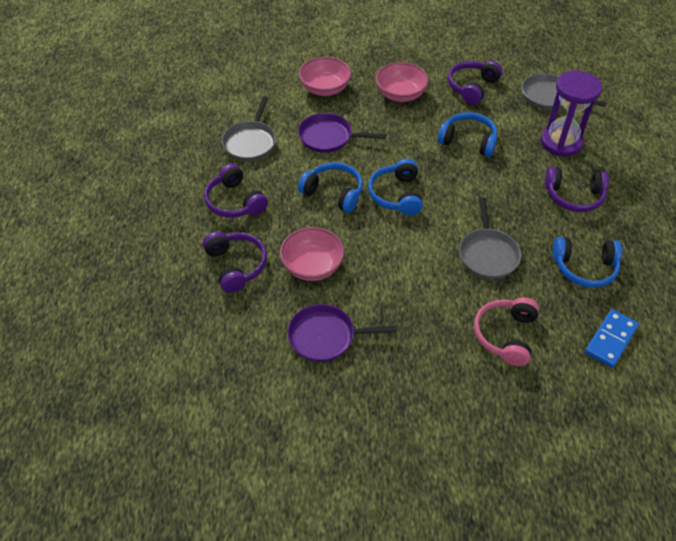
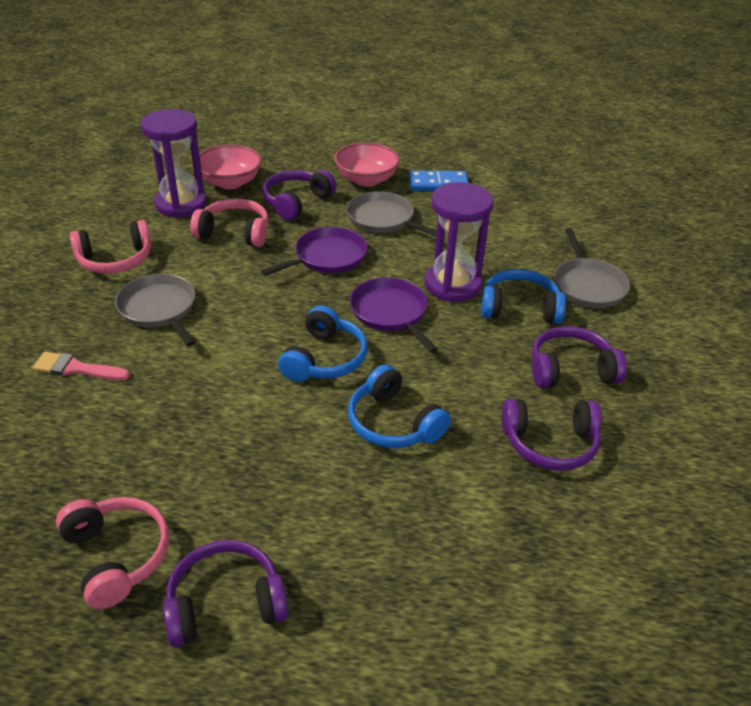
blue headphones: 4 -> 3
pink bowl: 3 -> 2
pink brush: 0 -> 1
pink headphones: 1 -> 3
purple hourglass: 1 -> 2

